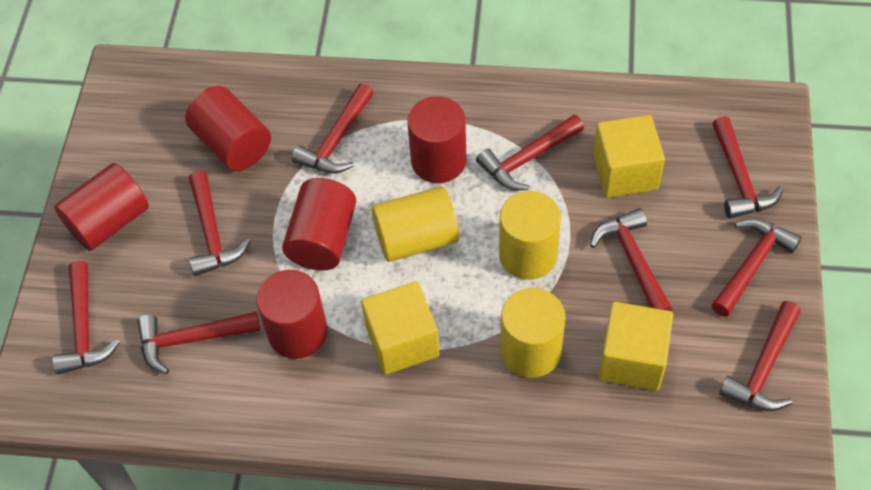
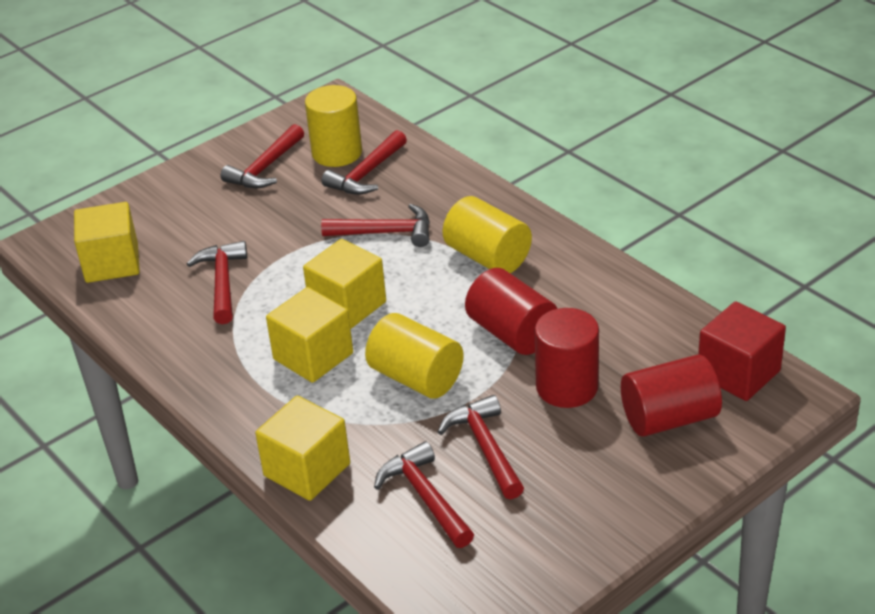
red cube: 0 -> 1
red cylinder: 5 -> 3
red hammer: 9 -> 6
yellow cube: 3 -> 4

